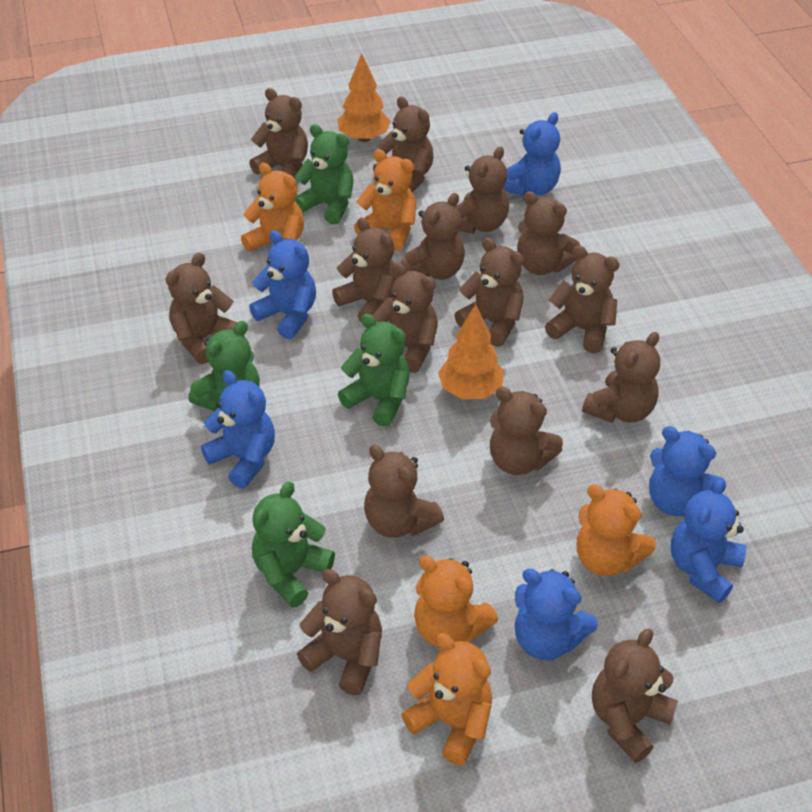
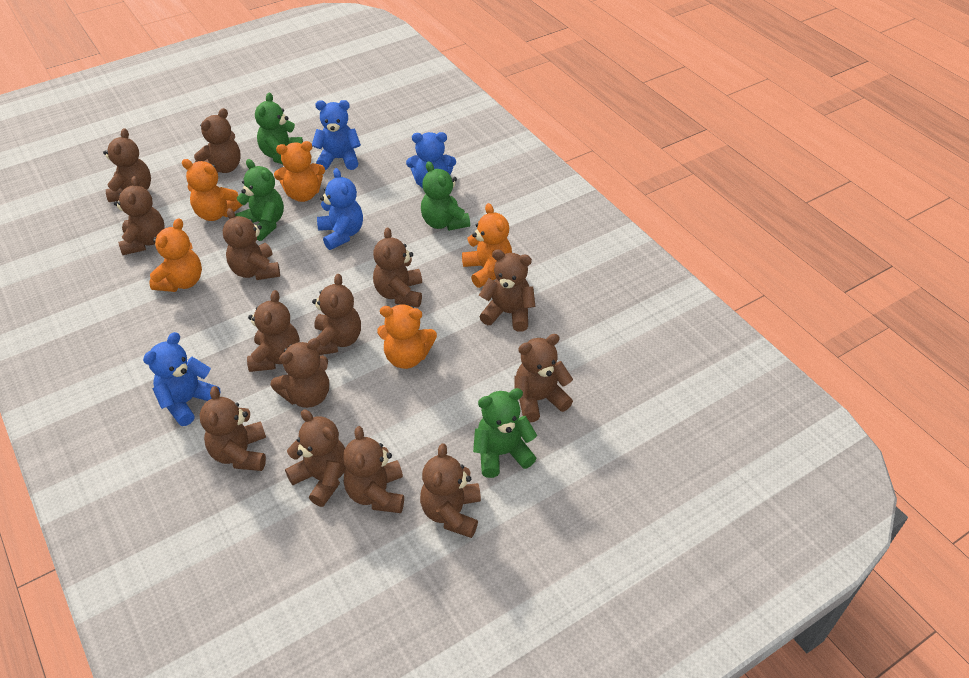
blue teddy bear: 6 -> 4
brown teddy bear: 15 -> 14
orange tree: 2 -> 0

